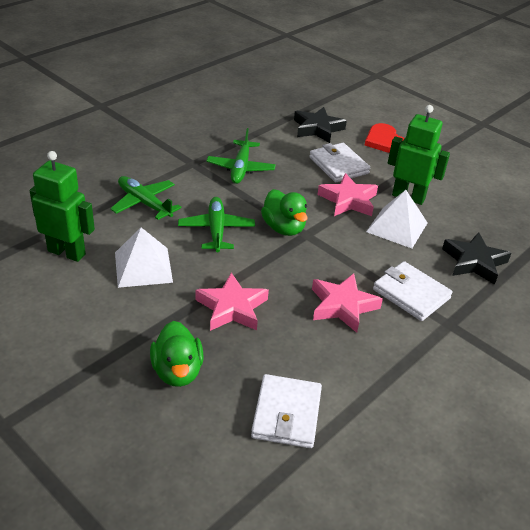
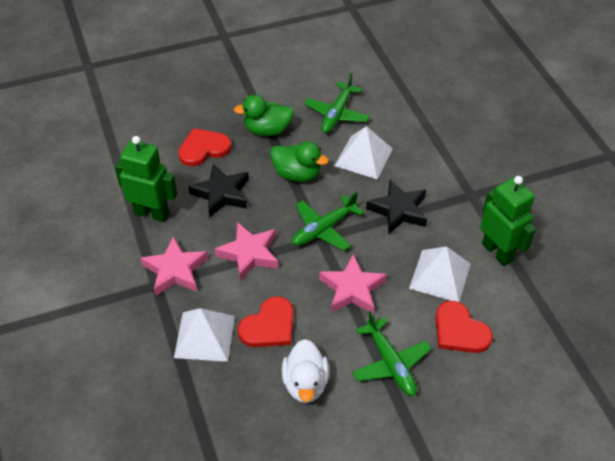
red heart: 1 -> 3
white duck: 0 -> 1
white pyramid: 2 -> 3
white wallet: 3 -> 0

